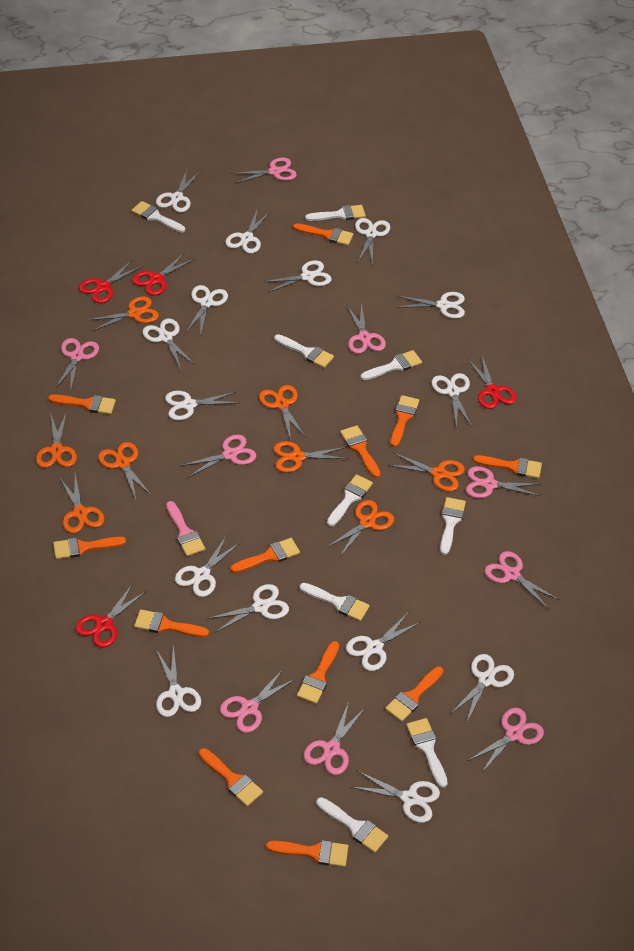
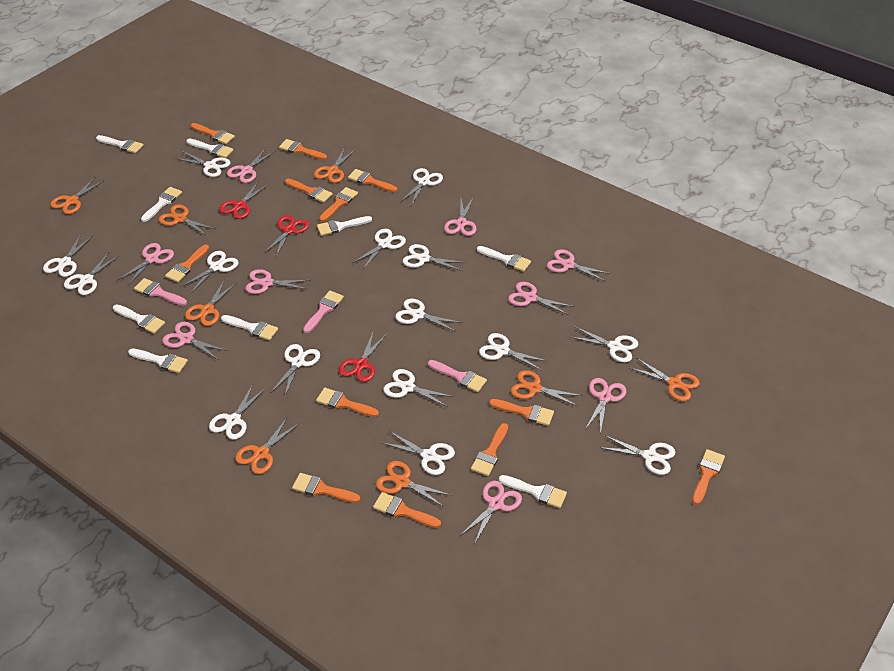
pink brush: 1 -> 3
red scissors: 4 -> 3

